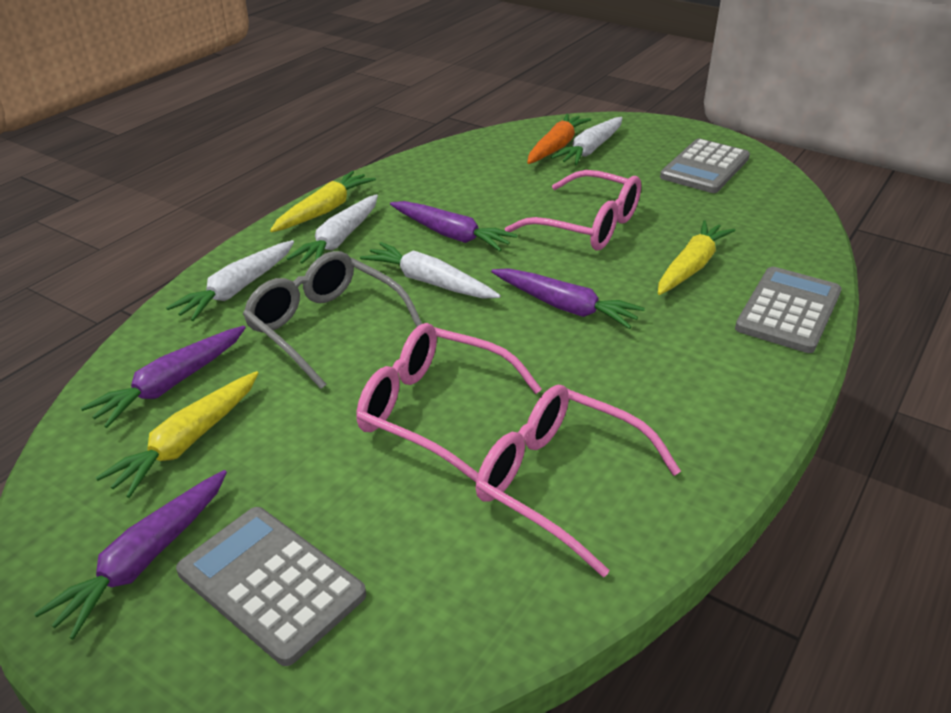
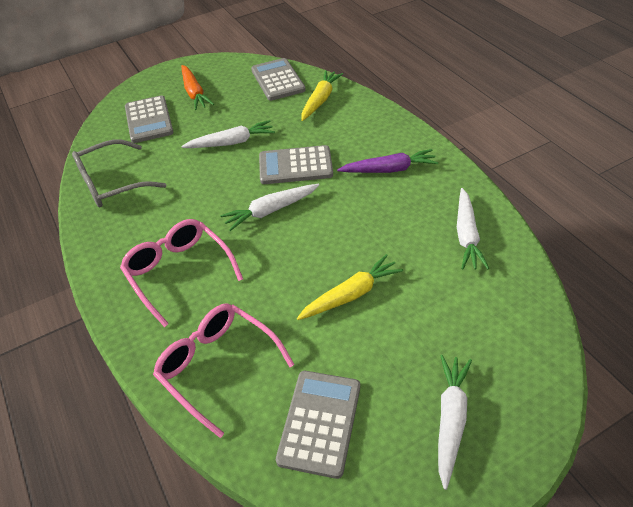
grey calculator: 3 -> 4
pink glasses: 3 -> 2
purple carrot: 4 -> 1
yellow carrot: 3 -> 2

